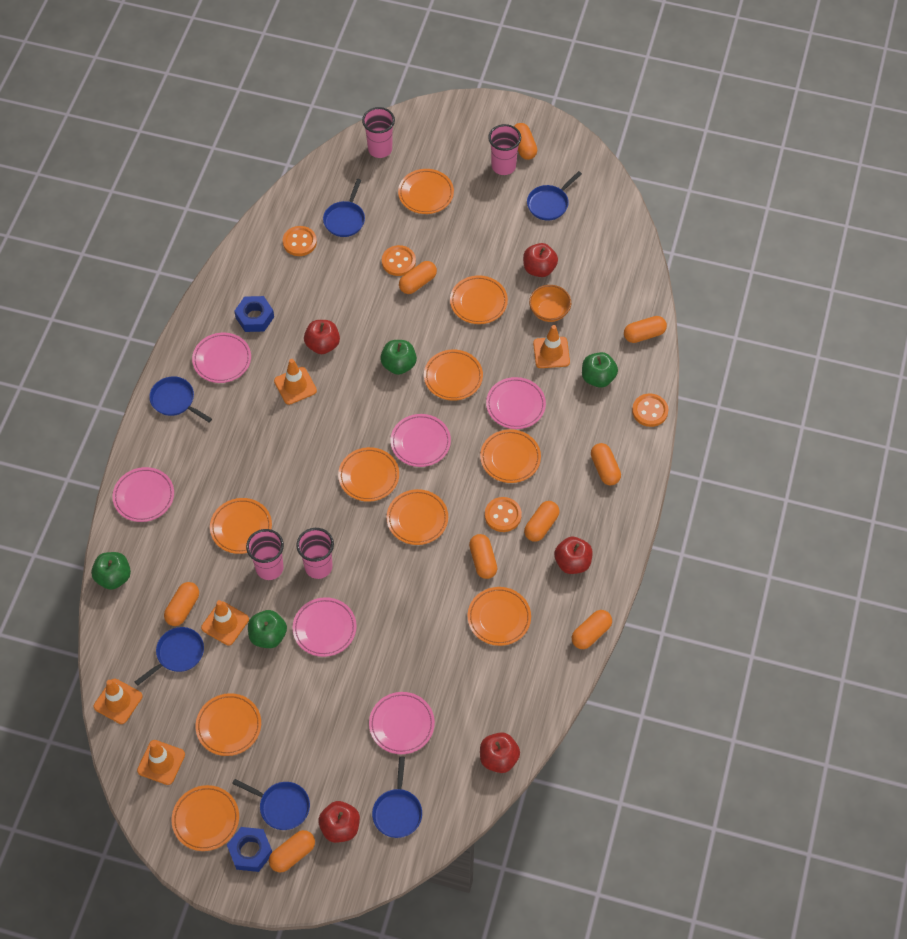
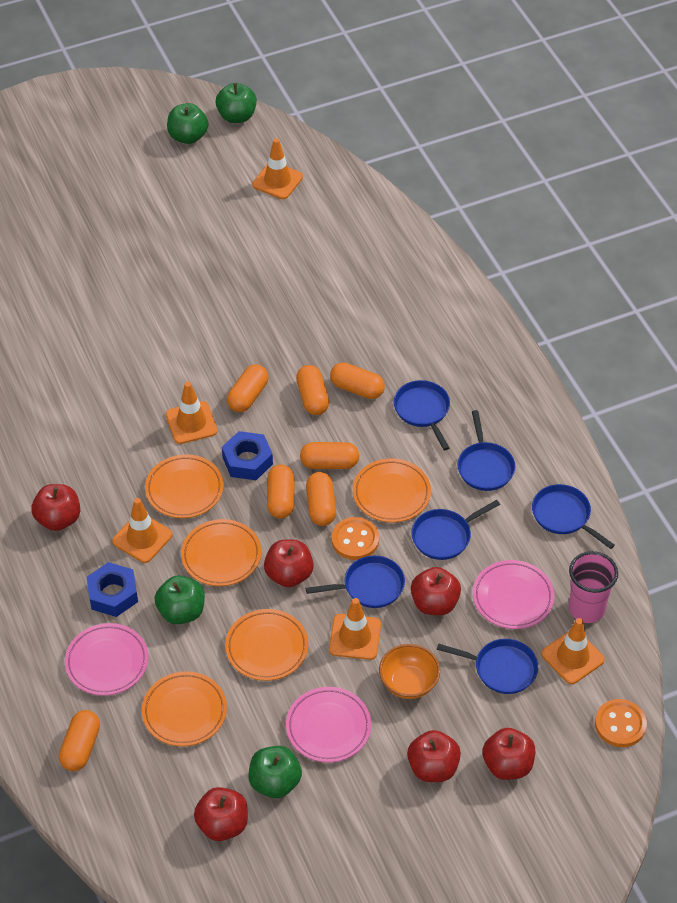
orange button: 4 -> 2
orange capsule: 9 -> 7
orange plate: 10 -> 5
pink cup: 4 -> 1
pink plate: 6 -> 3
red apple: 5 -> 6

